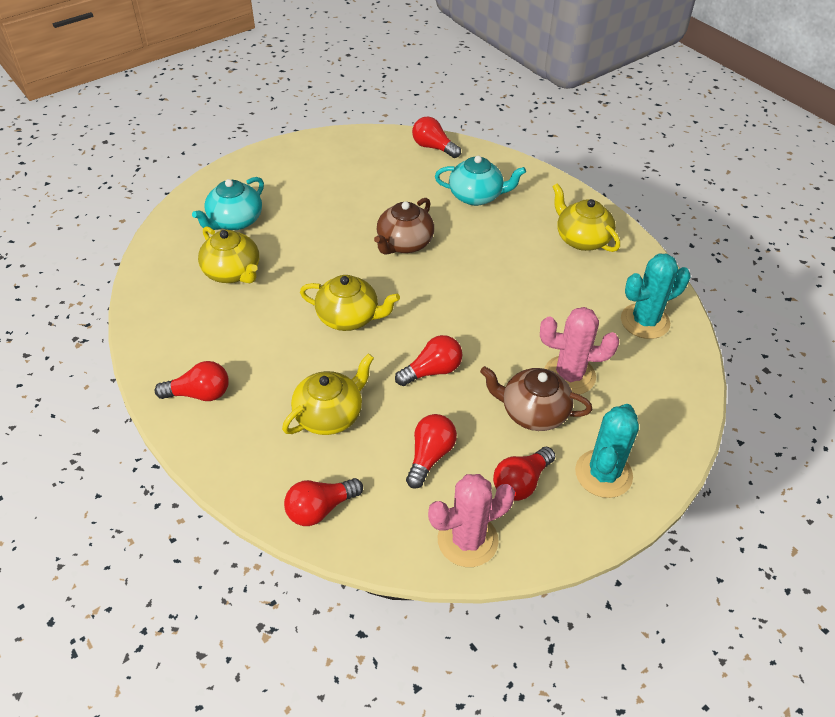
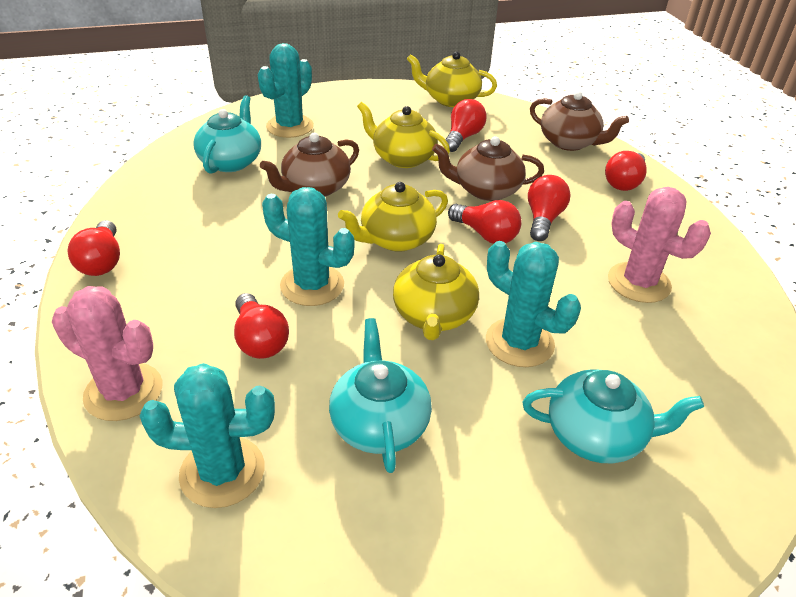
brown teapot: 2 -> 3
turquoise cactus: 2 -> 4
turquoise teapot: 2 -> 3

